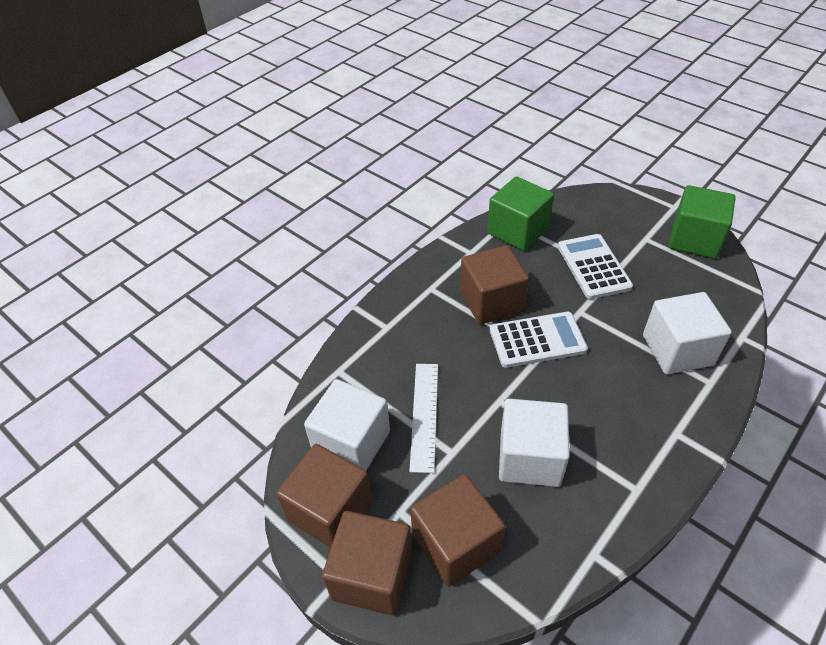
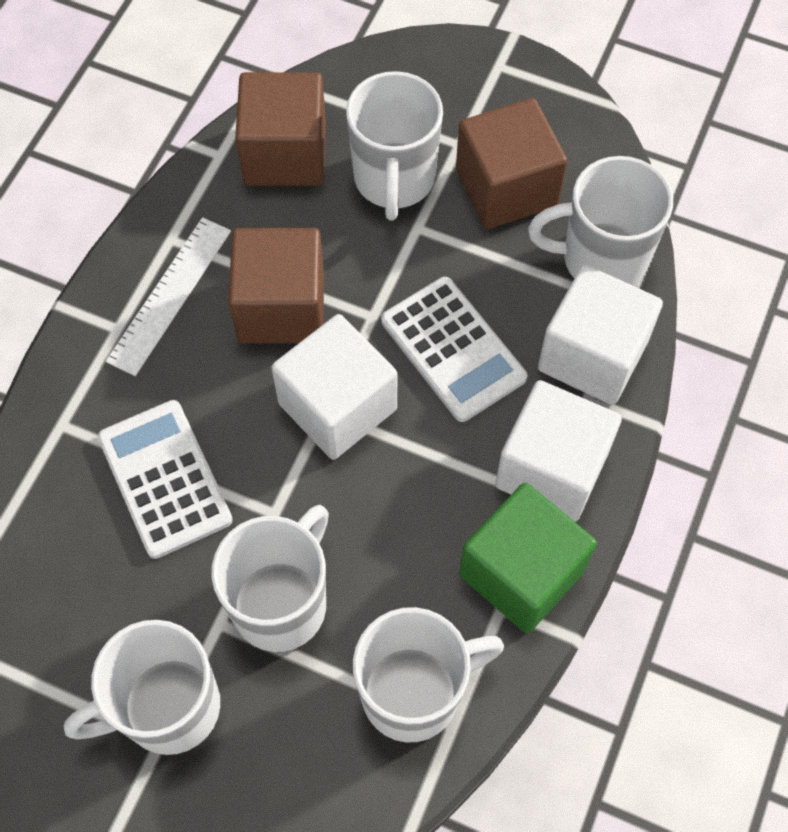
brown cube: 4 -> 3
green cube: 2 -> 1
white mug: 0 -> 5

